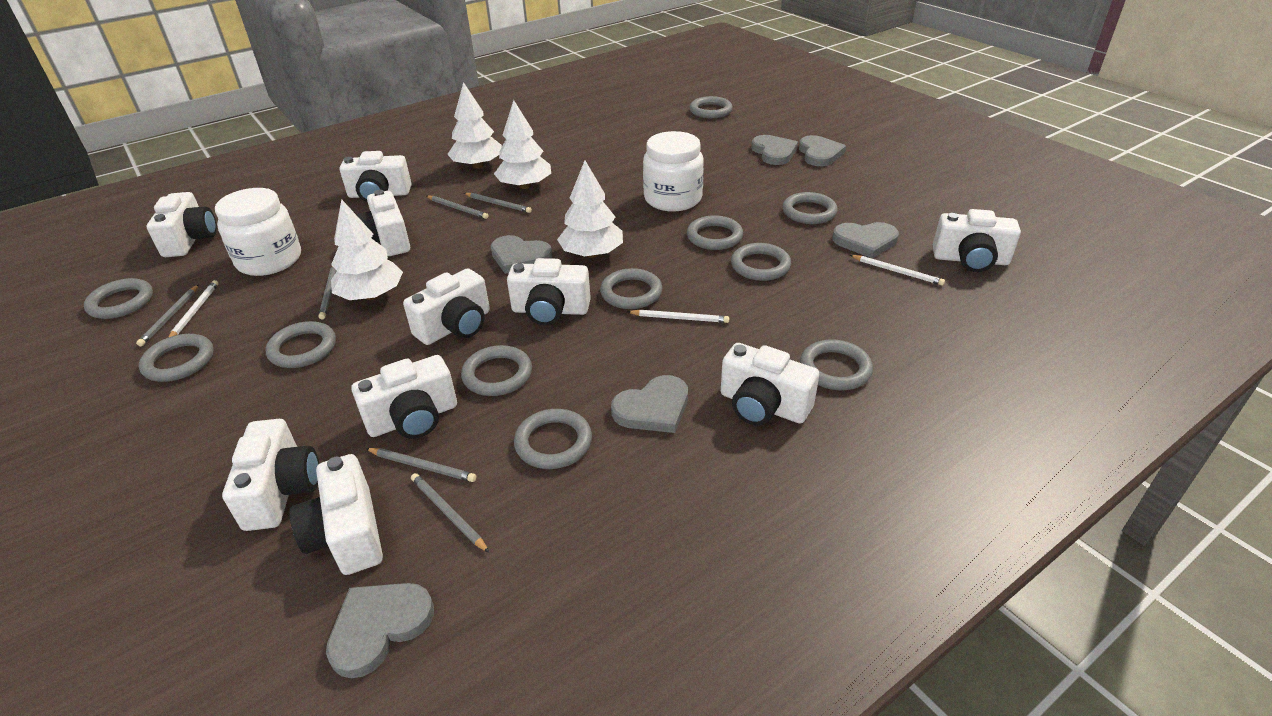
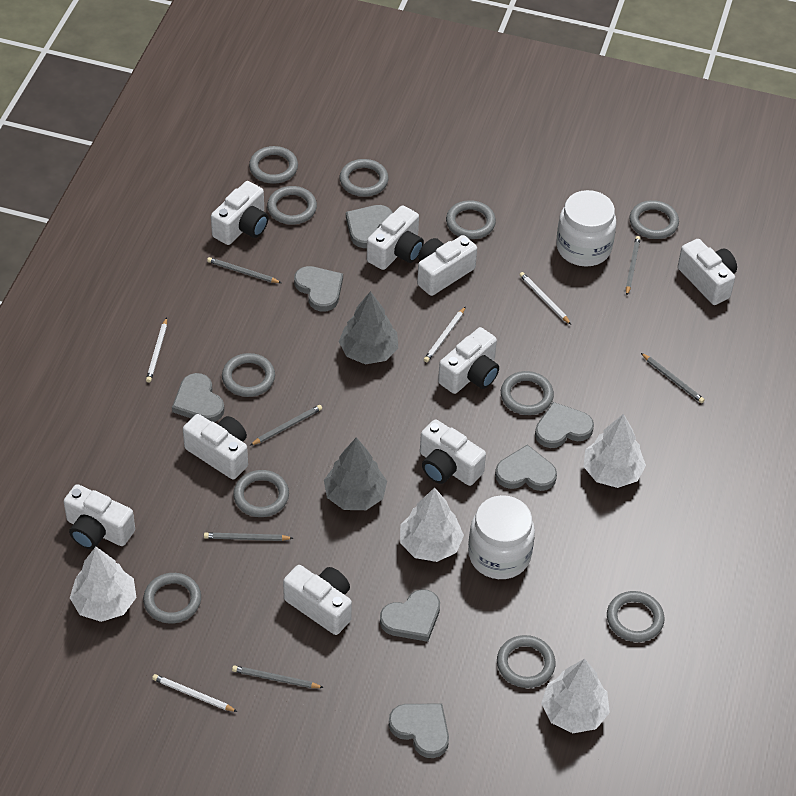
grey heart: 6 -> 7
grey tree: 0 -> 2
white camera: 10 -> 9
white pencil: 3 -> 4

